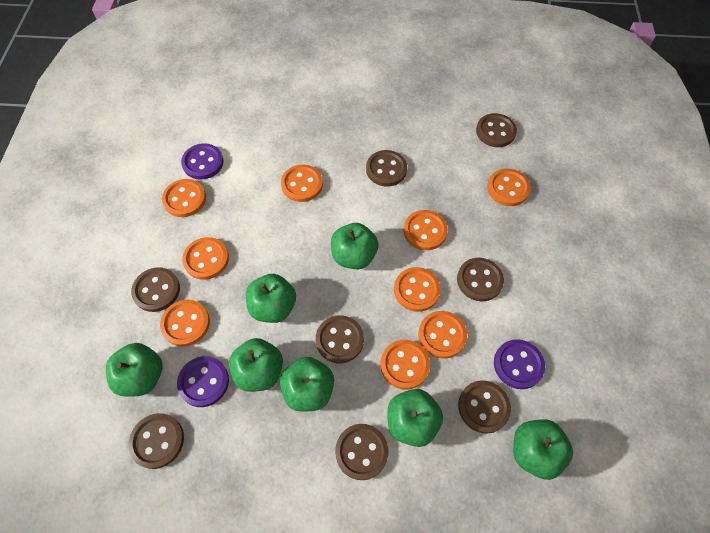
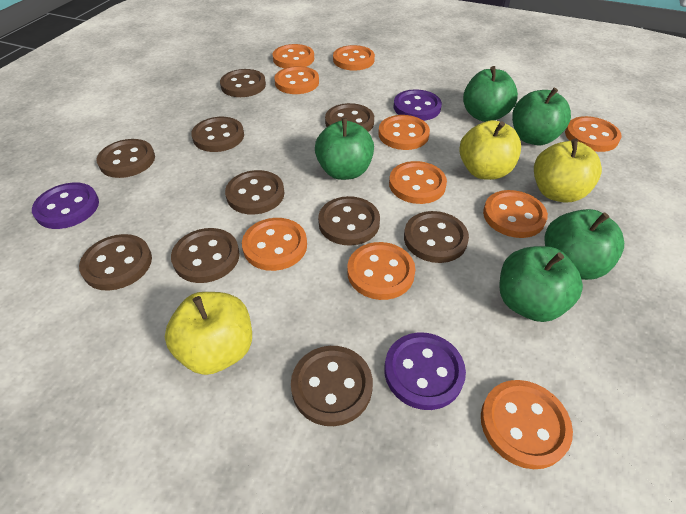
brown button: 8 -> 10
green apple: 7 -> 5
orange button: 9 -> 10
yellow apple: 0 -> 3

